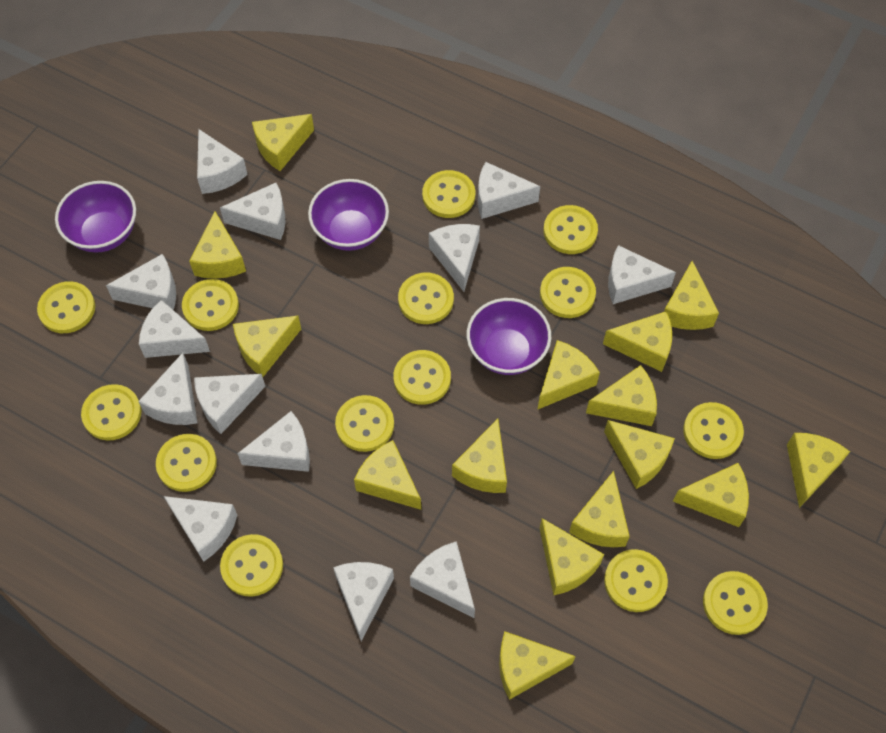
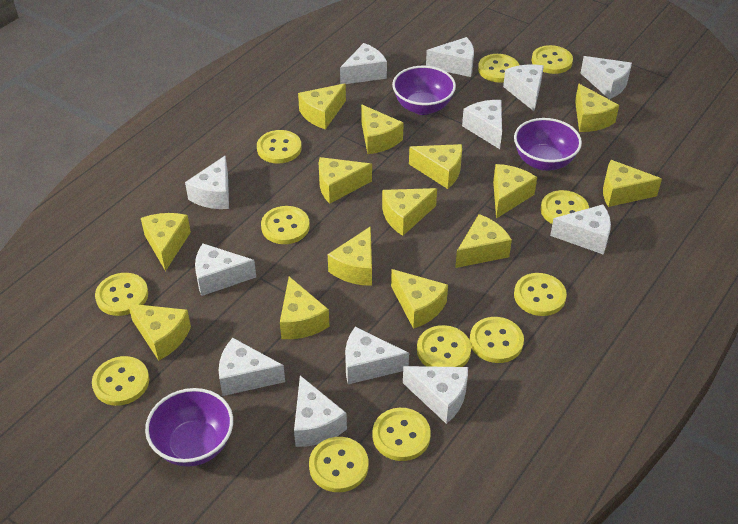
white cheese: 13 -> 12
yellow button: 14 -> 12
yellow cheese: 15 -> 14

